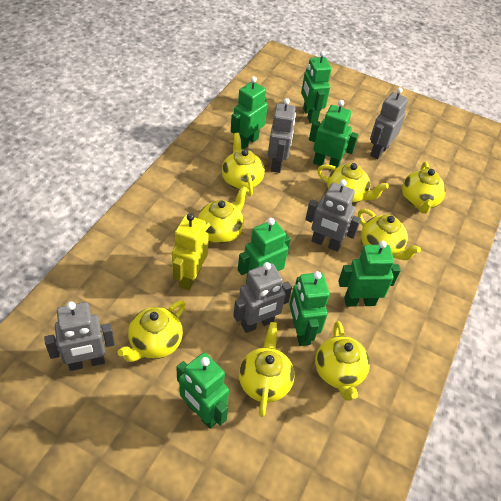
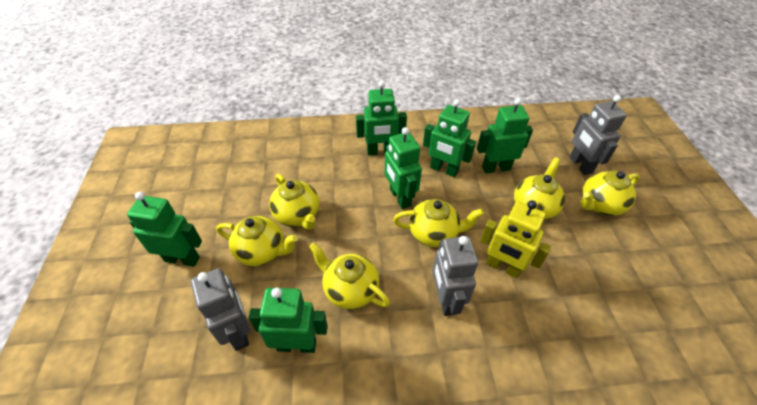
green robot: 7 -> 6
grey robot: 5 -> 3
yellow teapot: 8 -> 6

